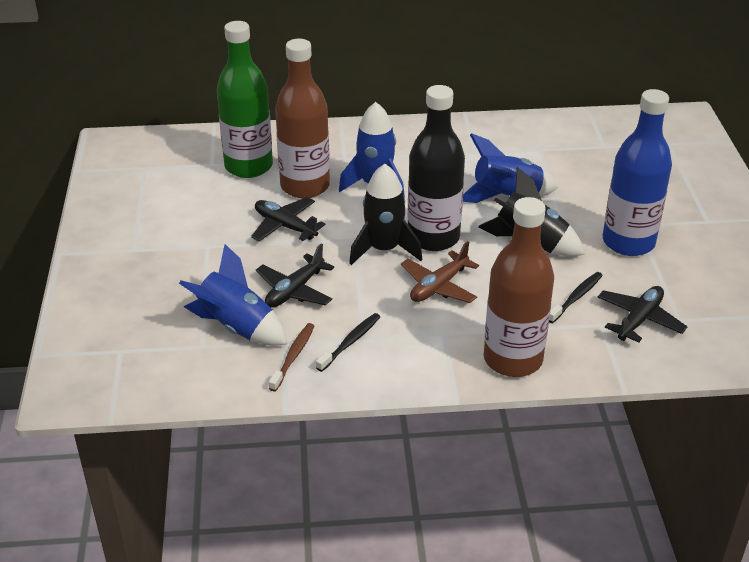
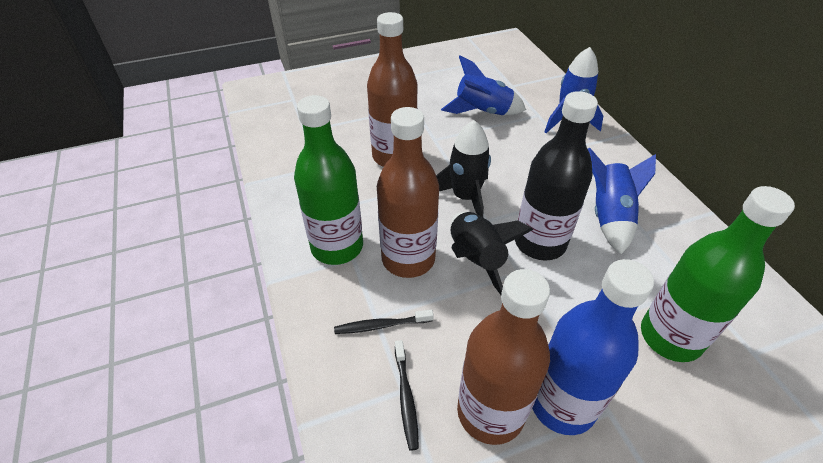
black plane: 3 -> 0
brown bottle: 2 -> 3
brown plane: 1 -> 0
brown toothbrush: 1 -> 0
green bottle: 1 -> 2

